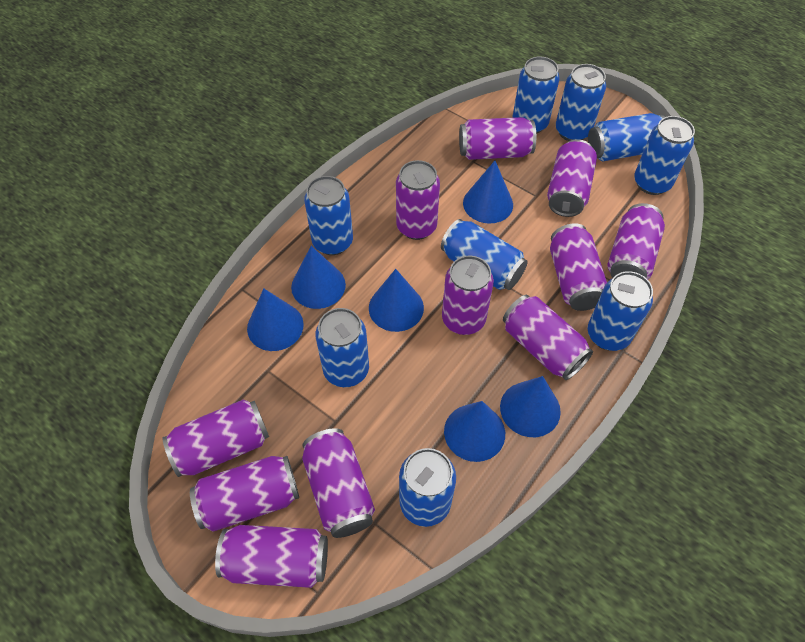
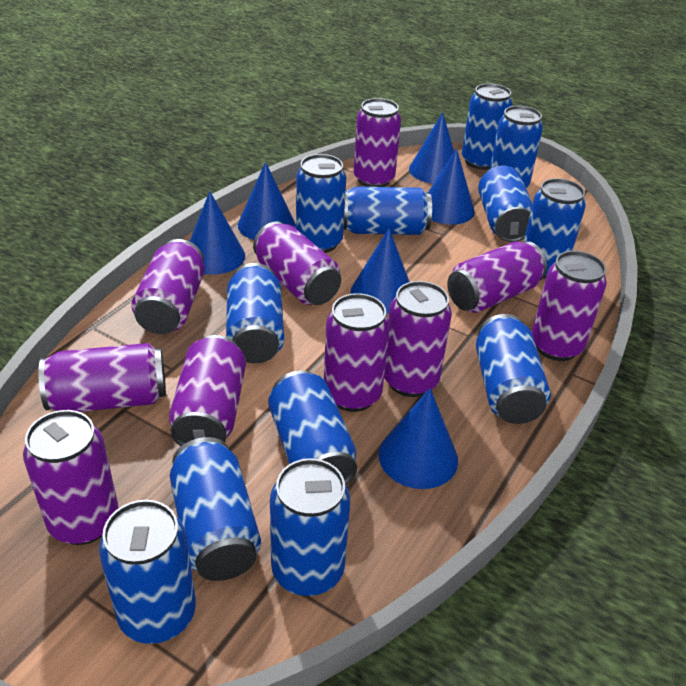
blue can: 9 -> 12
purple can: 11 -> 10

